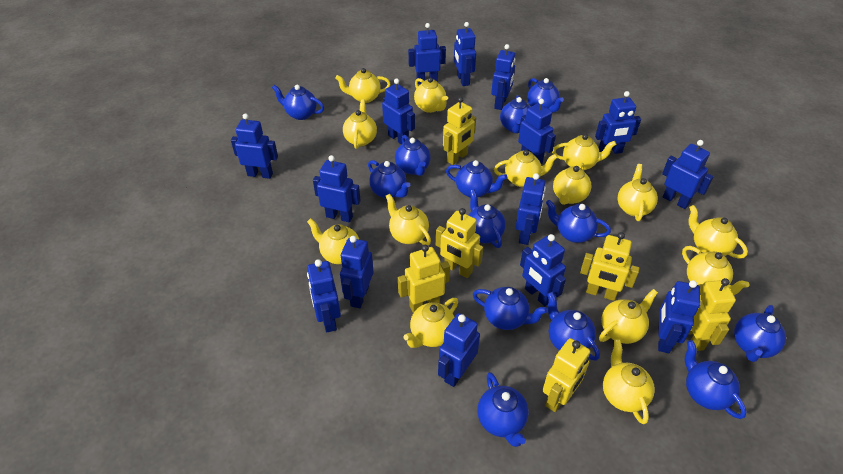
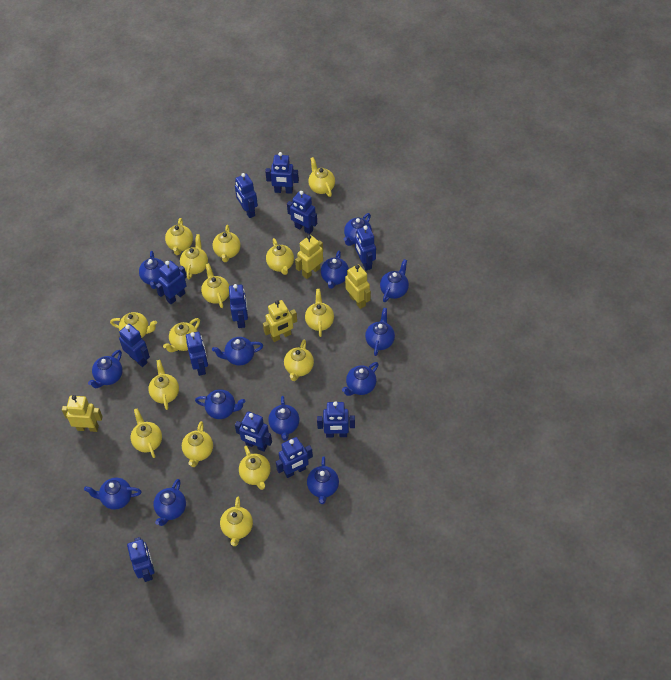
blue robot: 15 -> 12
yellow robot: 6 -> 4
yellow teapot: 14 -> 15

